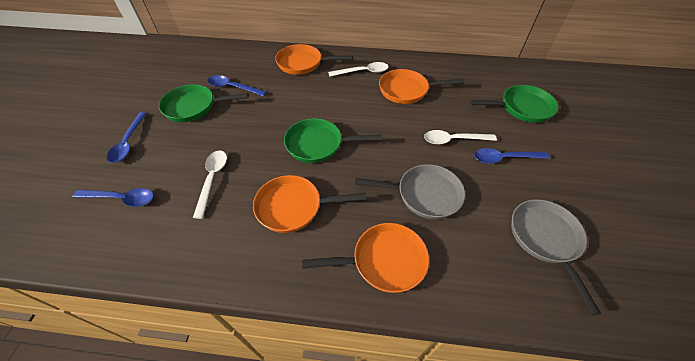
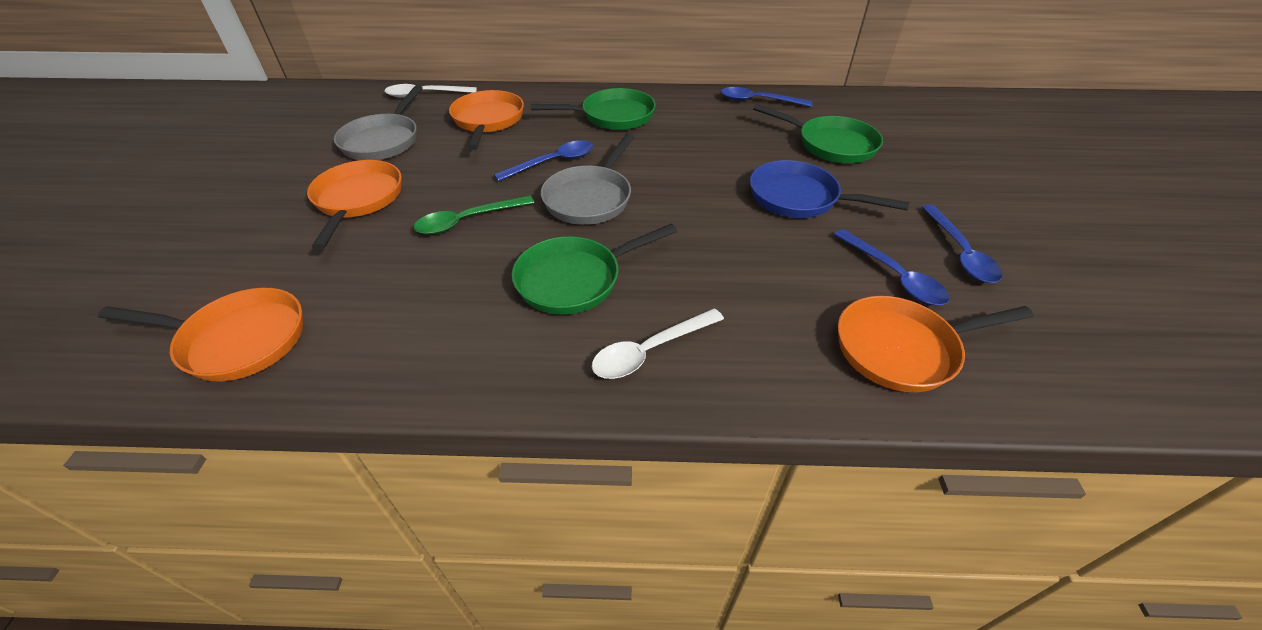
blue pan: 0 -> 1
green spoon: 0 -> 1
white spoon: 3 -> 2

